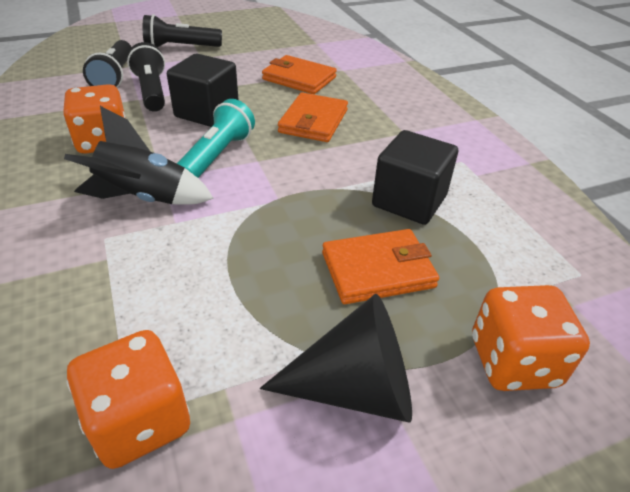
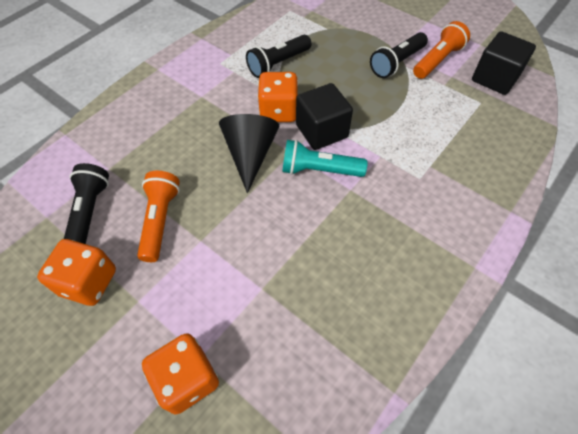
black rocket: 1 -> 0
orange flashlight: 0 -> 2
orange wallet: 3 -> 0

